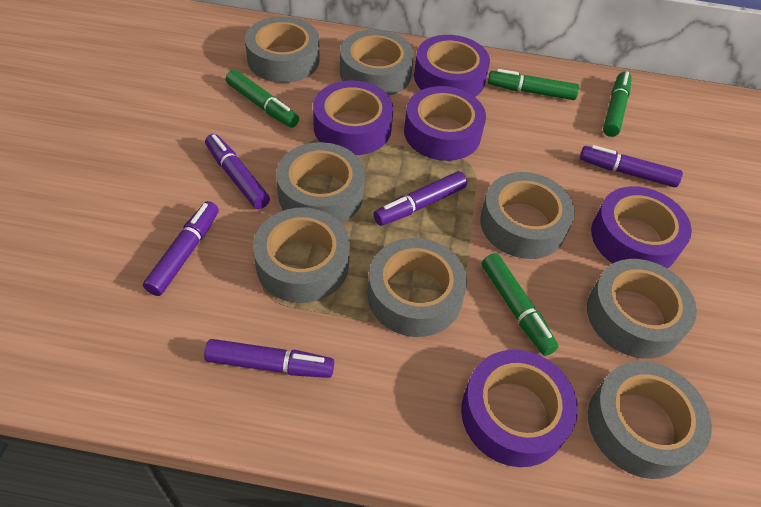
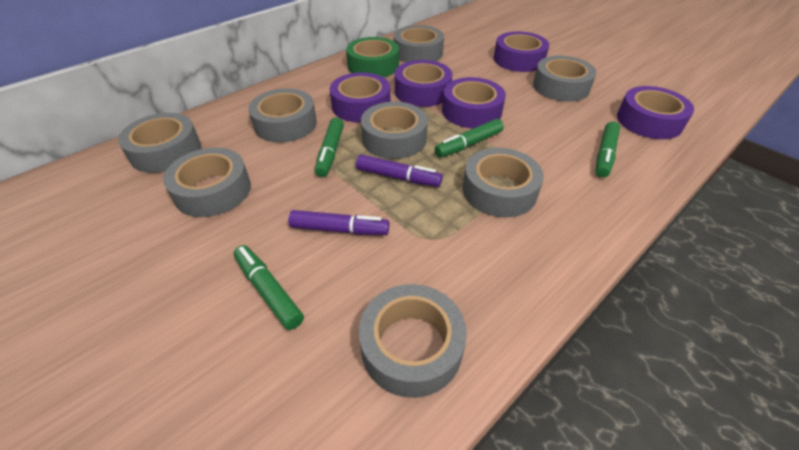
green tape: 0 -> 1
purple marker: 5 -> 2

